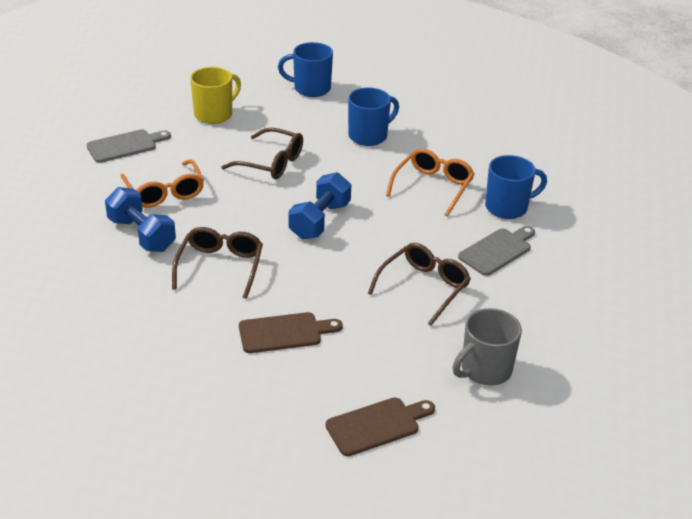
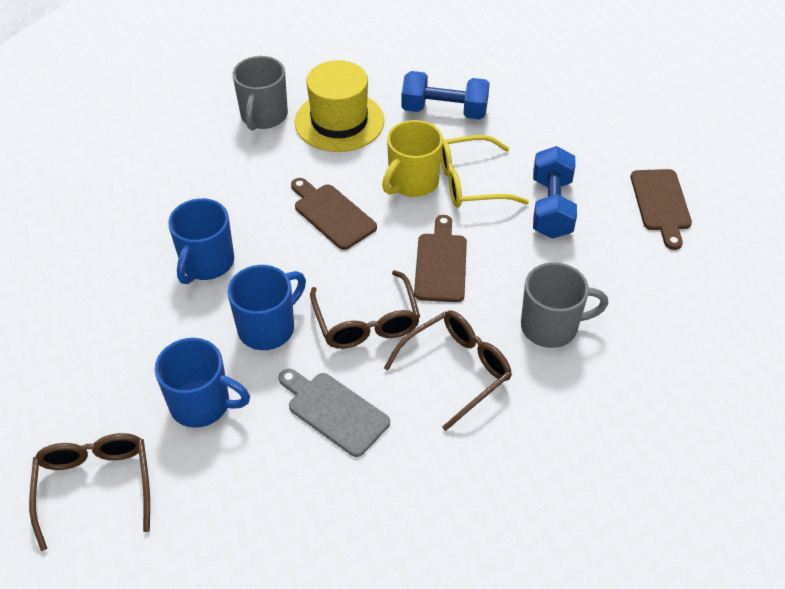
brown cutting board: 2 -> 3
grey cutting board: 2 -> 1
grey mug: 1 -> 2
orange glasses: 2 -> 0
yellow glasses: 0 -> 1
yellow hat: 0 -> 1

